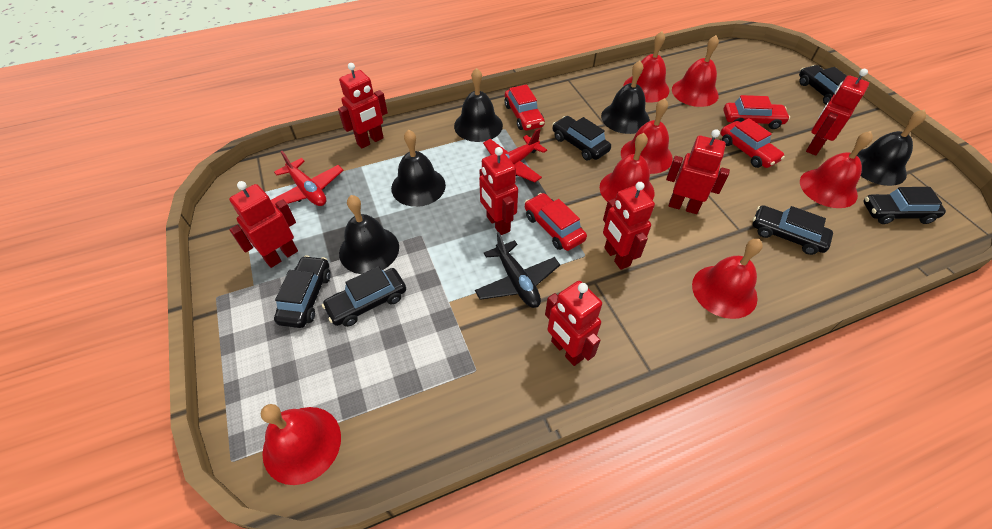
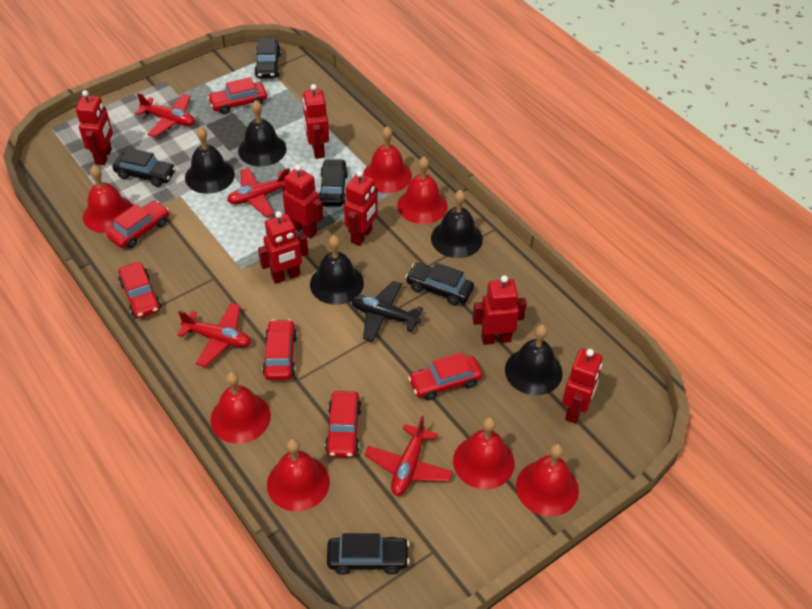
black car: 6 -> 5
red car: 4 -> 6
red plane: 2 -> 4

